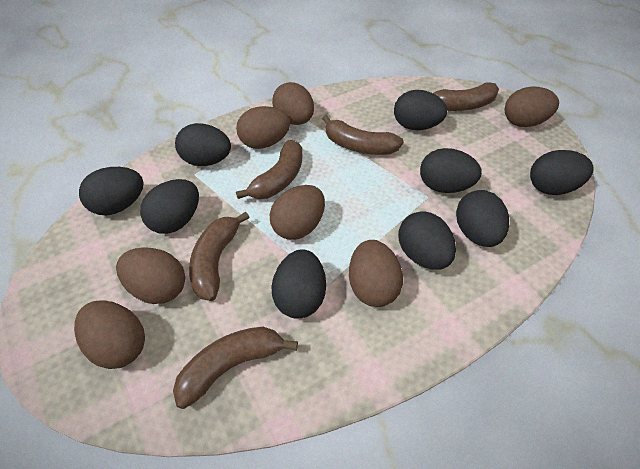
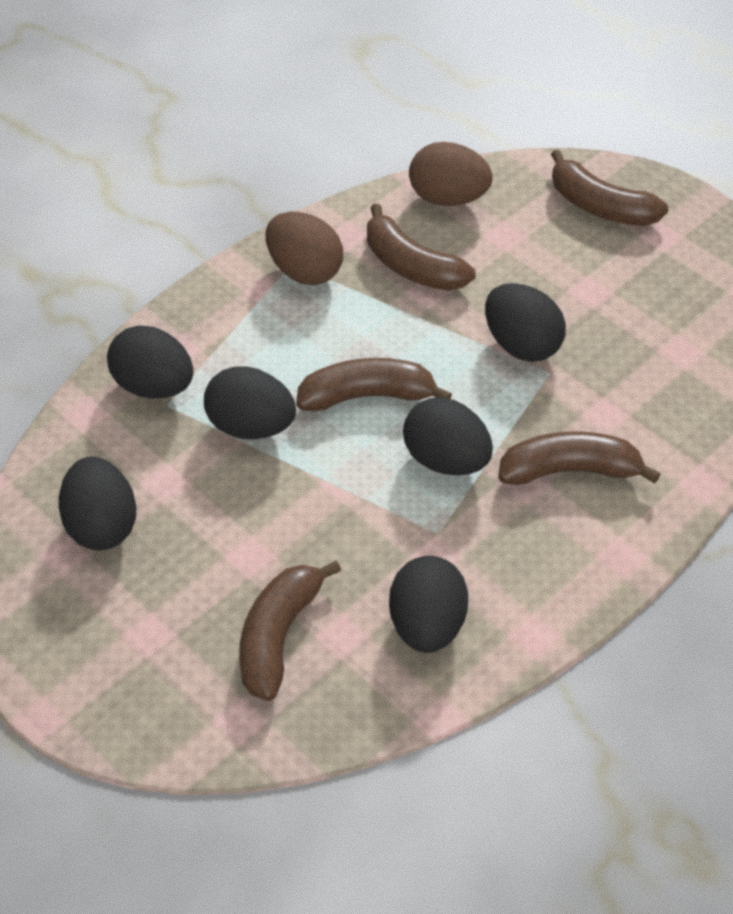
black egg: 9 -> 6
brown egg: 7 -> 2

